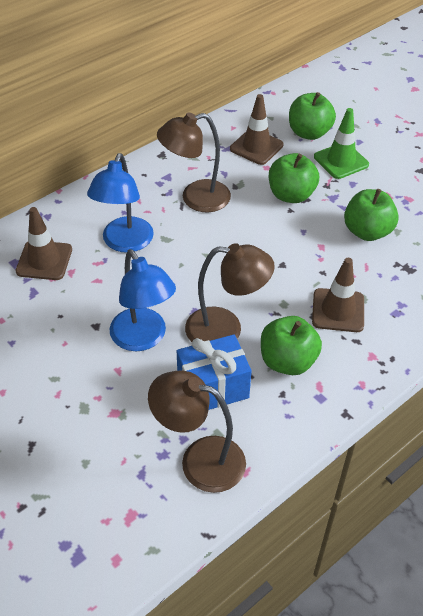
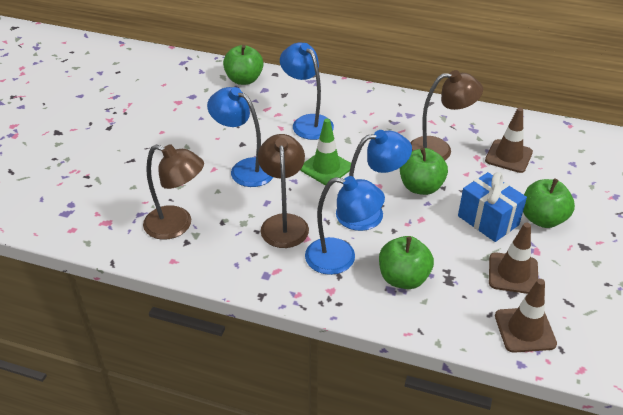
blue lamp: 2 -> 4

